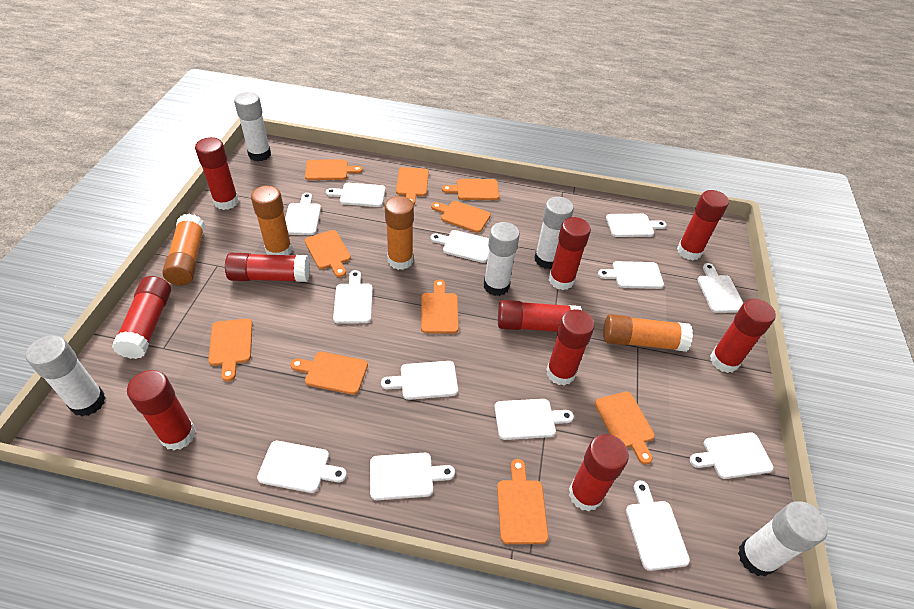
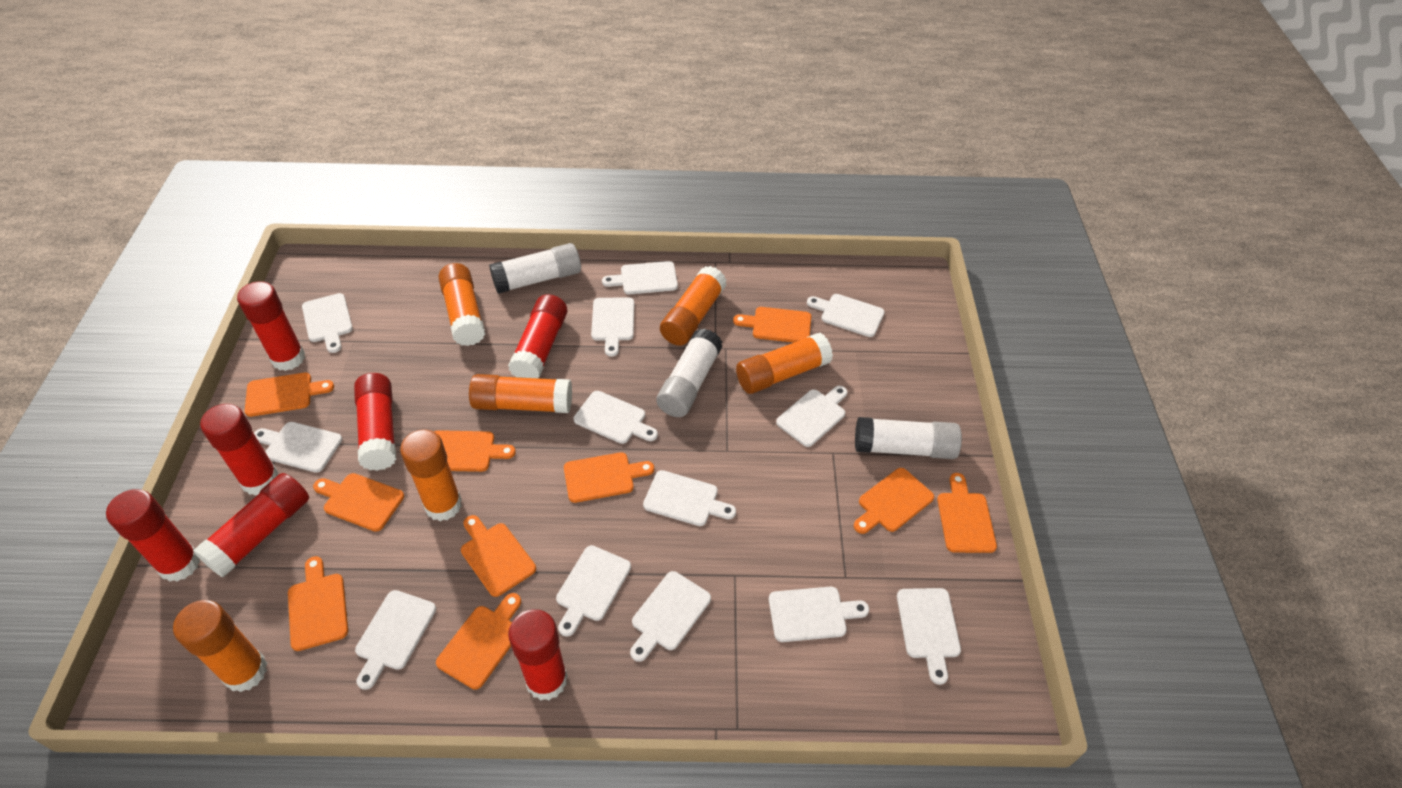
orange glue stick: 4 -> 6
red glue stick: 10 -> 7
white glue stick: 5 -> 3

